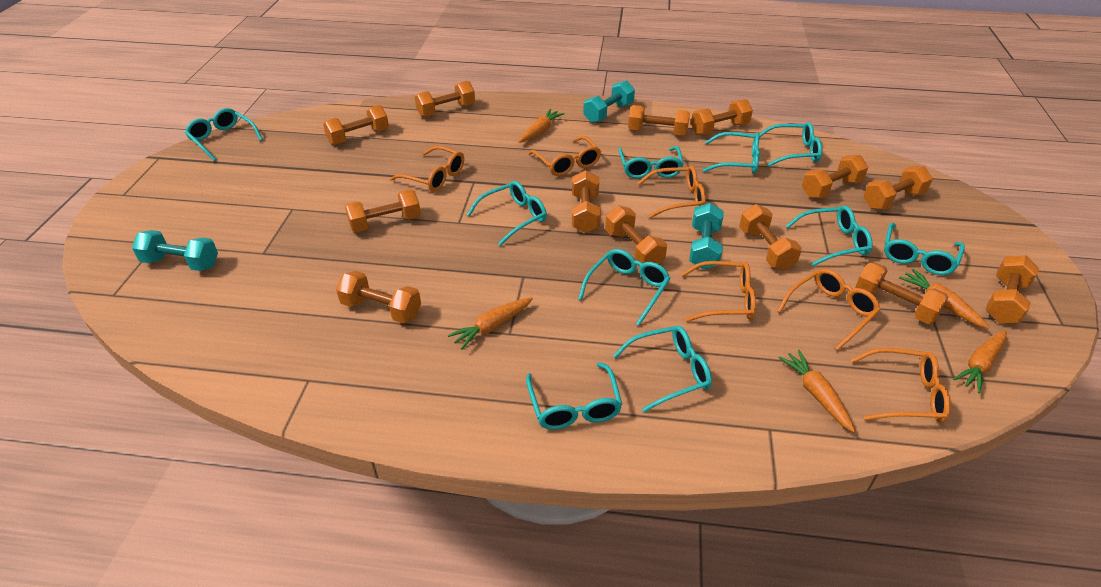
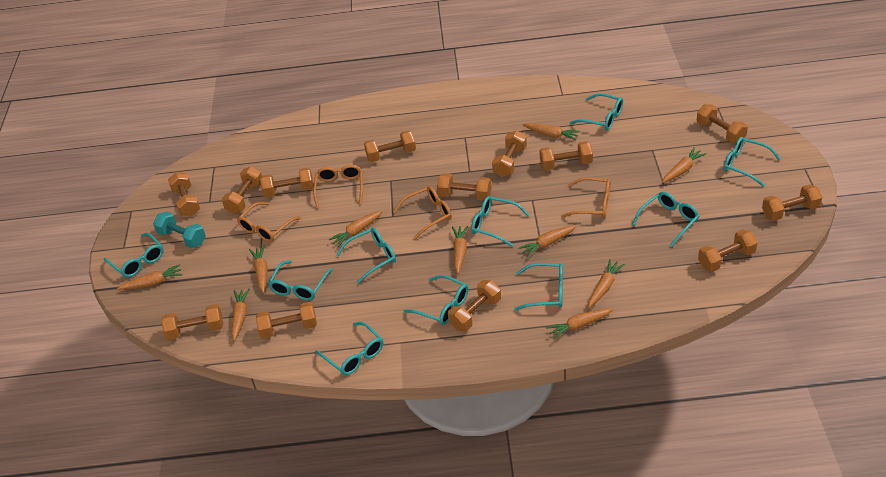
orange carrot: 5 -> 10
orange glasses: 6 -> 4
turquoise dumbbell: 3 -> 1

